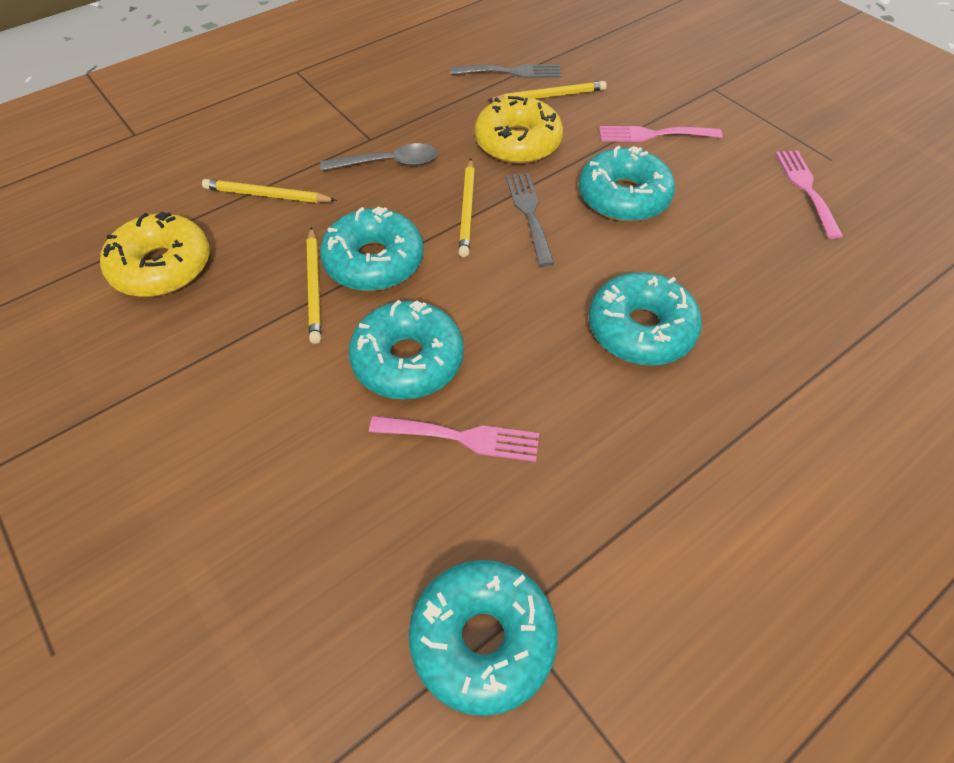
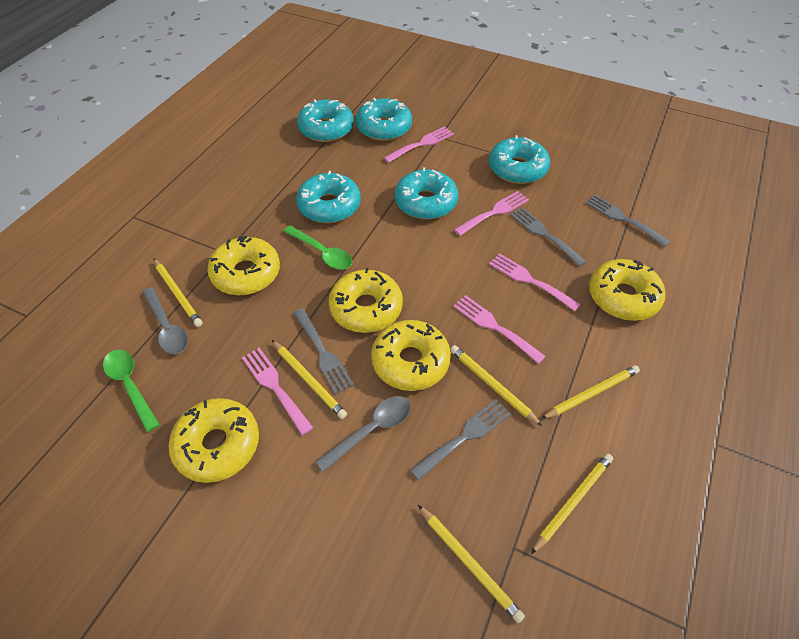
green spoon: 0 -> 2
grey fork: 2 -> 4
grey spoon: 1 -> 2
pink fork: 3 -> 5
yellow donut: 2 -> 5
yellow pencil: 4 -> 6

